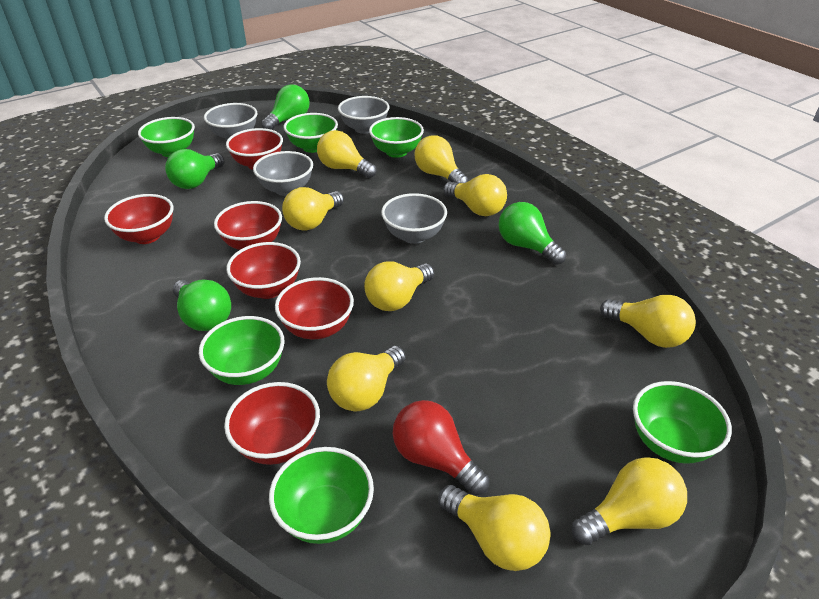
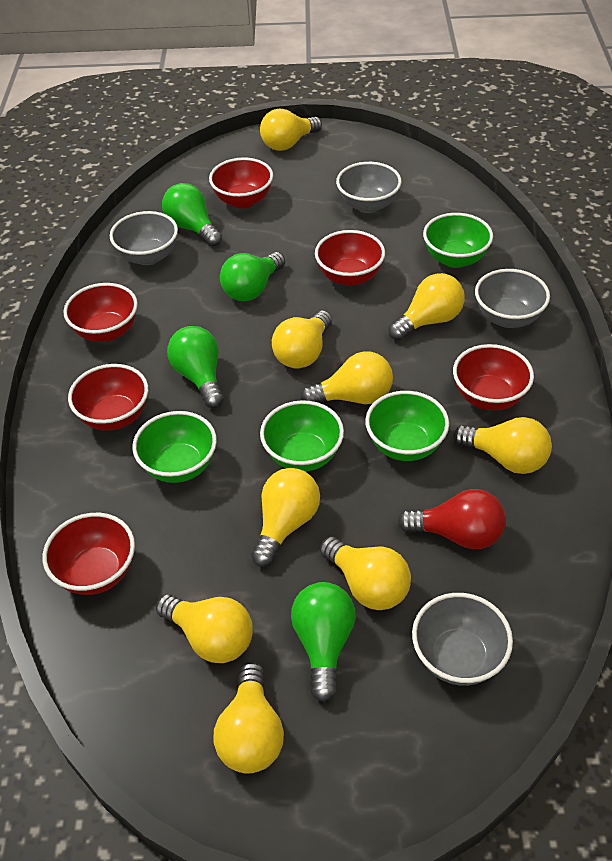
green bowl: 6 -> 4

